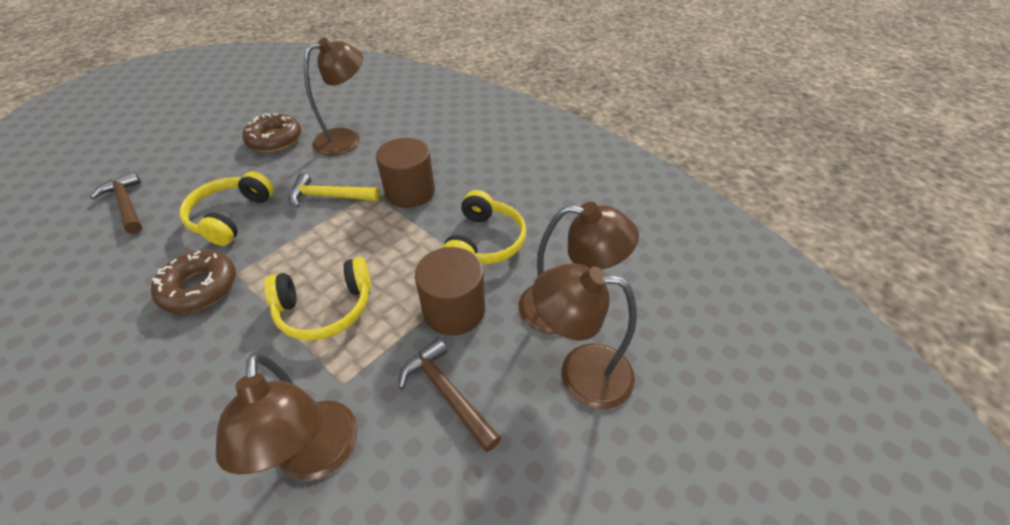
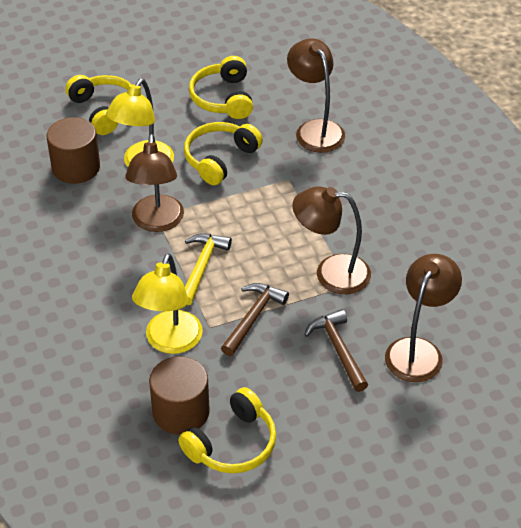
brown donut: 2 -> 0
yellow headphones: 3 -> 4
yellow lamp: 0 -> 2

